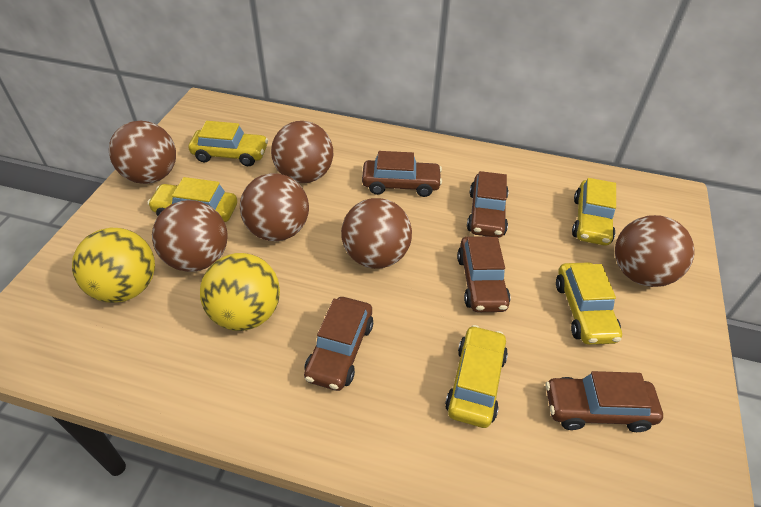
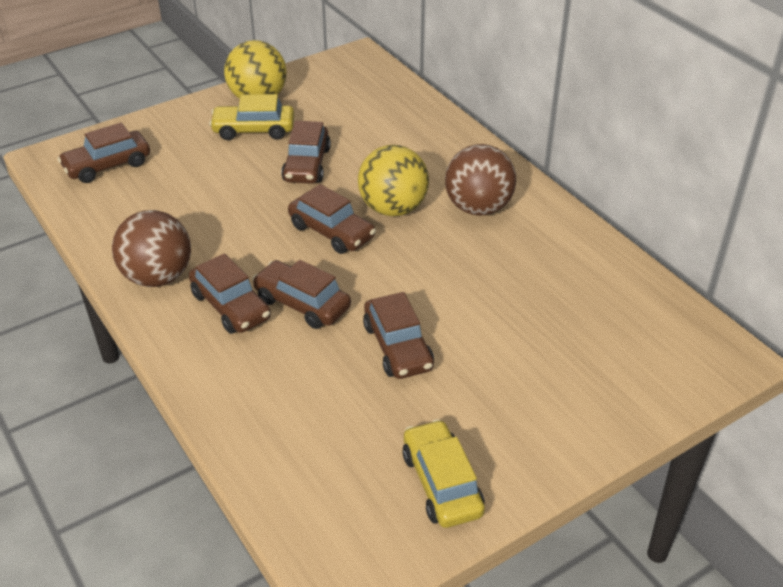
brown ball: 6 -> 2
brown car: 5 -> 6
yellow car: 5 -> 2

